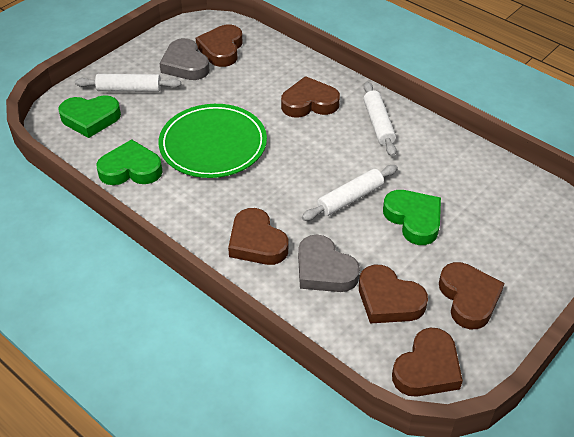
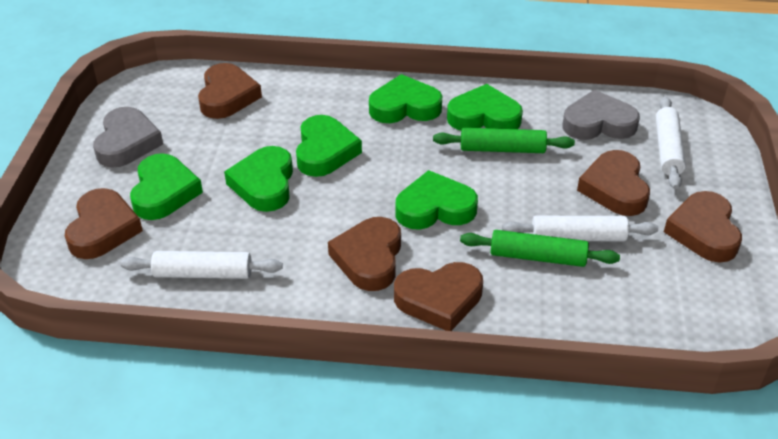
green heart: 3 -> 6
green plate: 1 -> 0
green rolling pin: 0 -> 2

